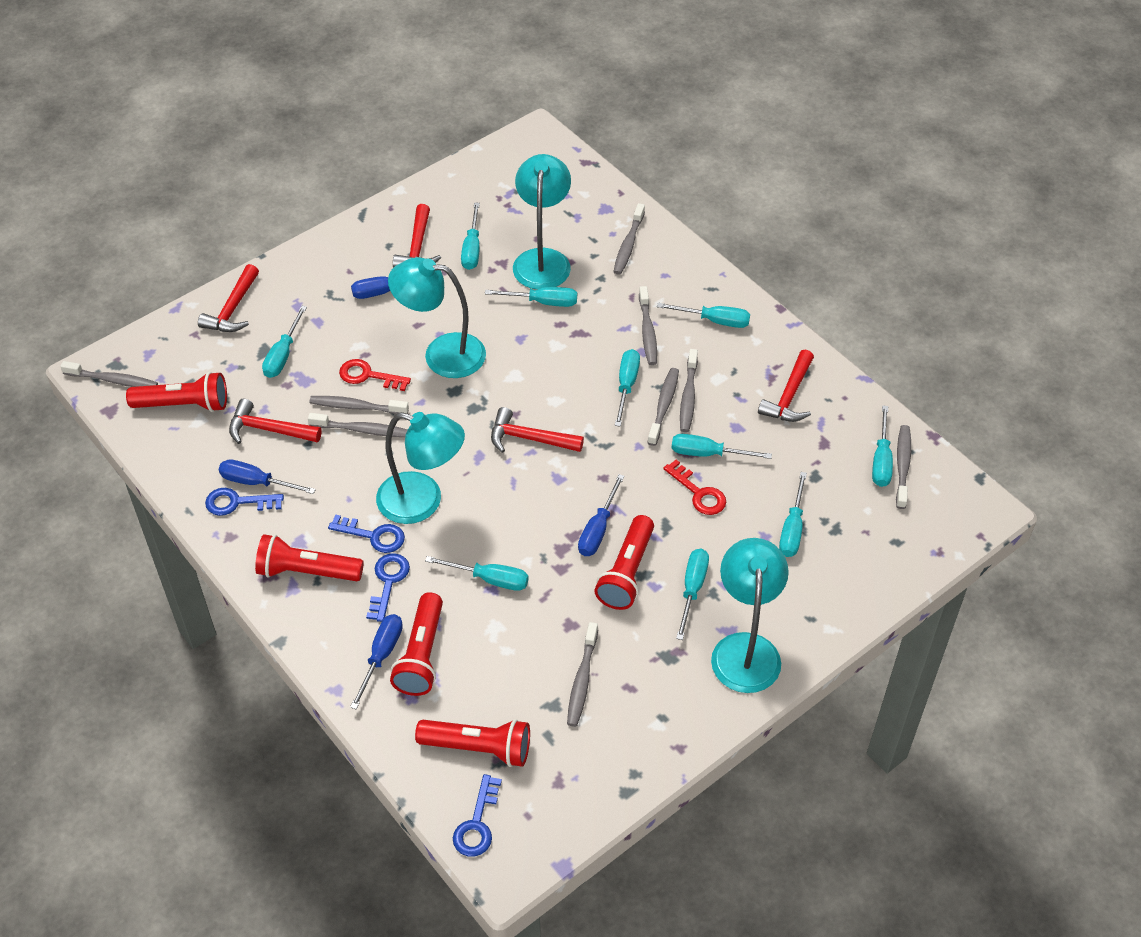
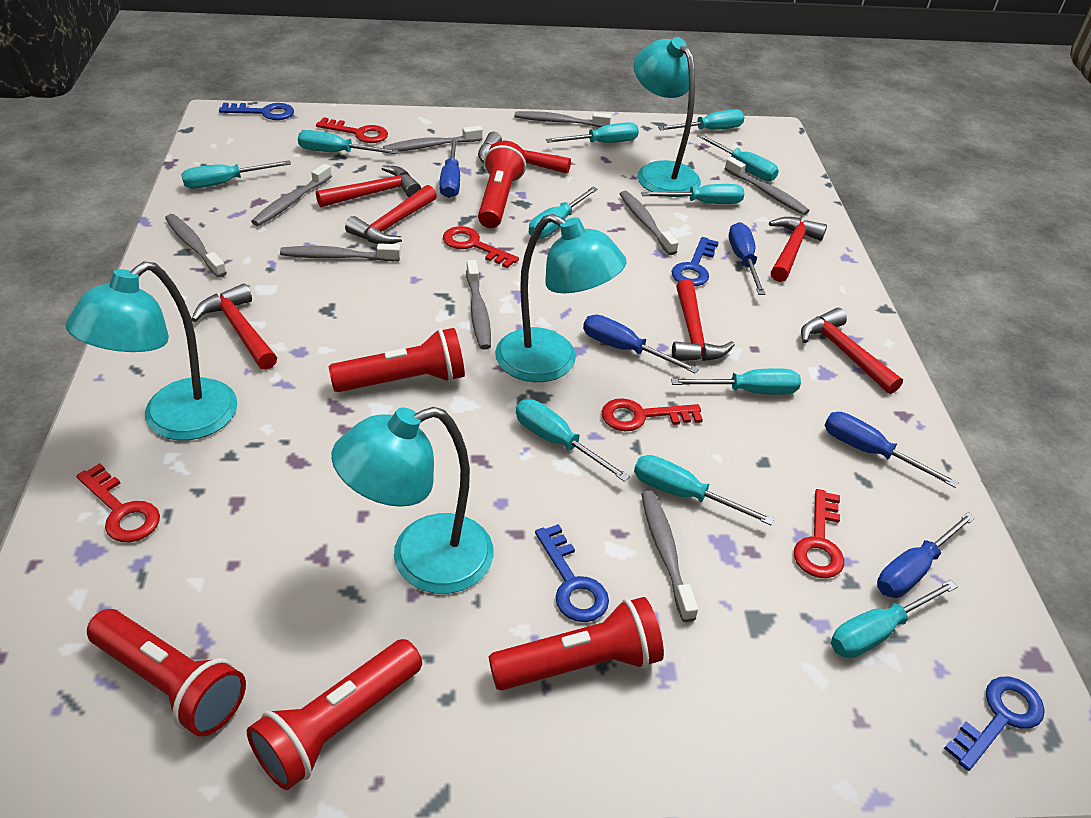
blue screwdriver: 4 -> 5
red hammer: 5 -> 7
red key: 2 -> 5
turquoise screwdriver: 10 -> 11

